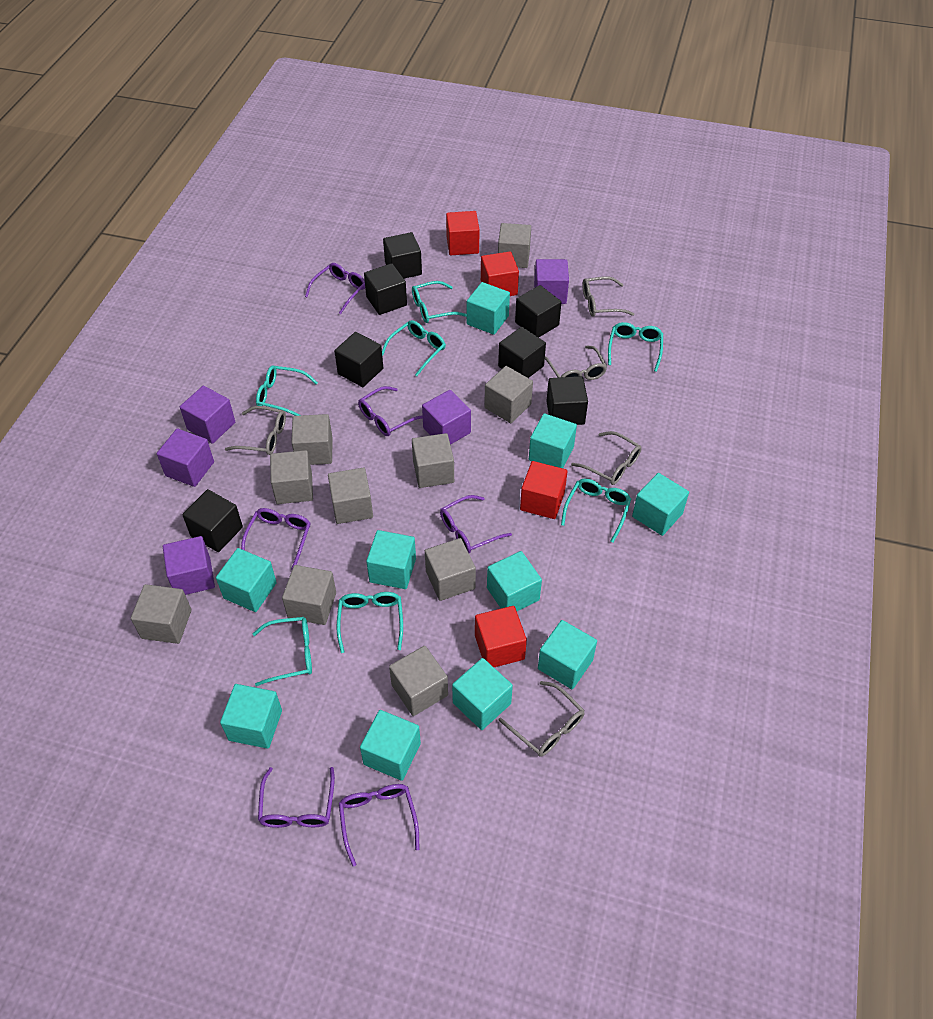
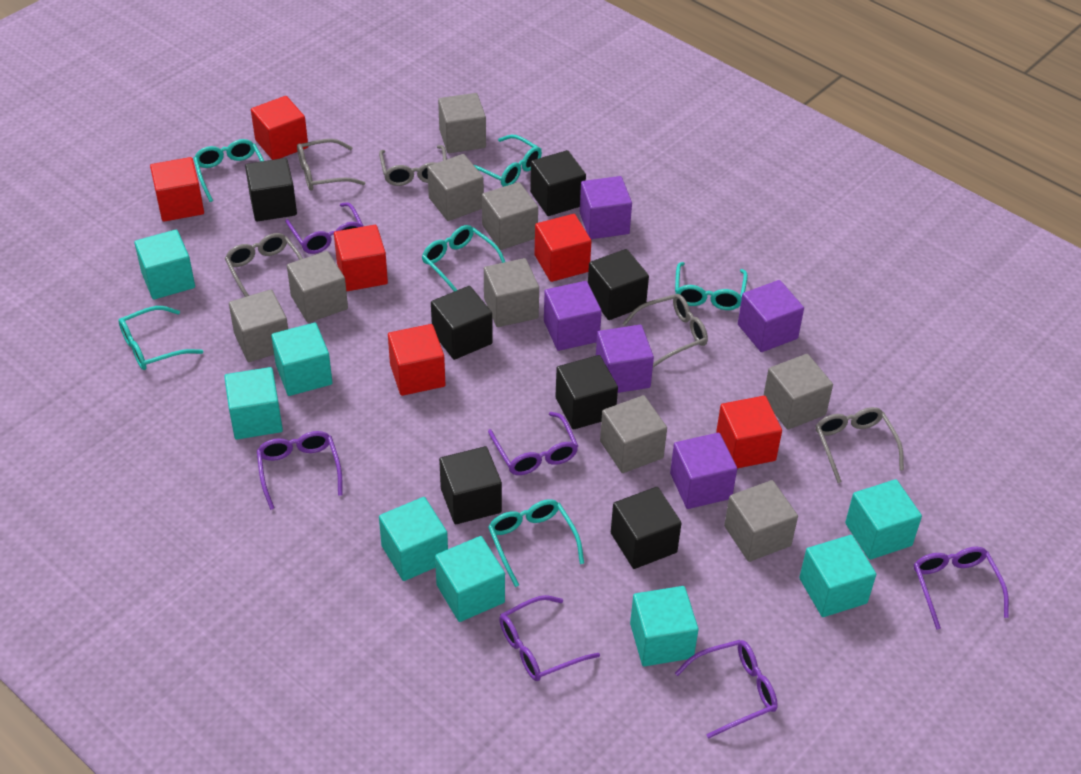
grey cube: 10 -> 9
red cube: 4 -> 6
turquoise cube: 10 -> 8
turquoise glasses: 7 -> 6

